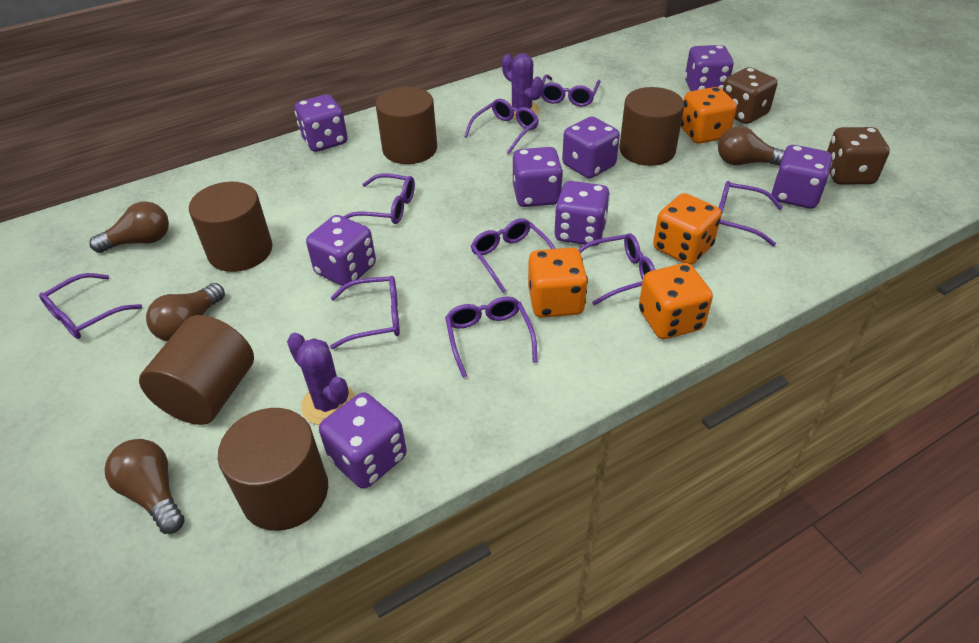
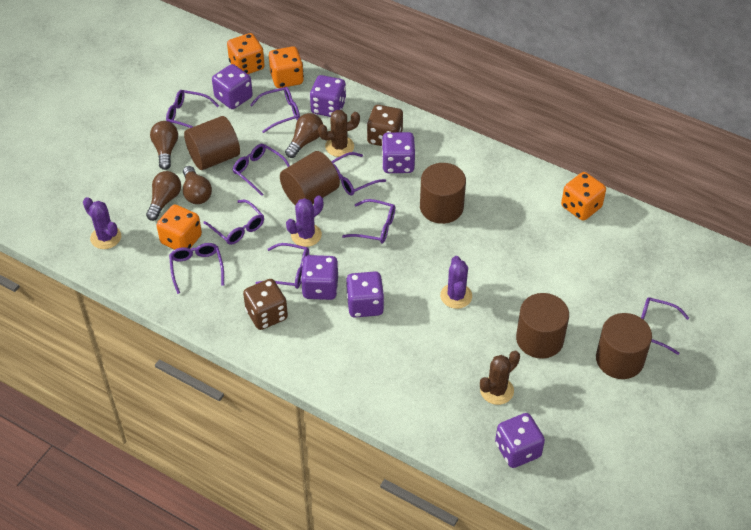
brown cactus: 0 -> 2
purple cactus: 2 -> 3
purple dice: 8 -> 6

